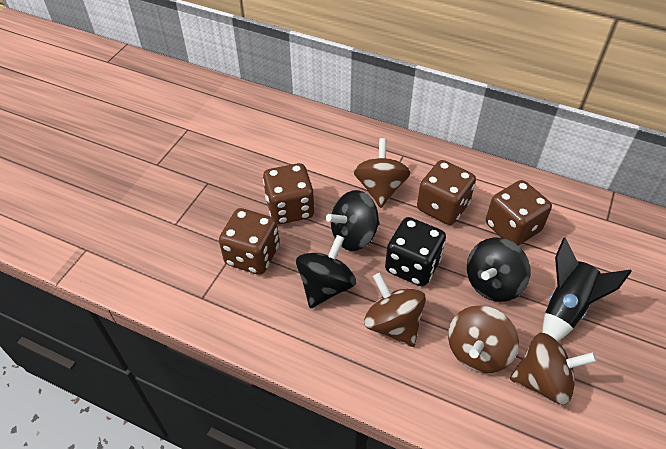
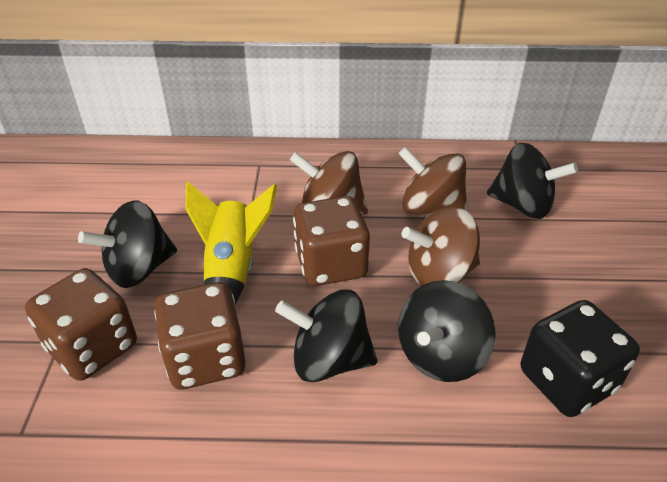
black rocket: 1 -> 0
black spinning top: 3 -> 4
brown dice: 4 -> 3
brown spinning top: 4 -> 3
yellow rocket: 0 -> 1

